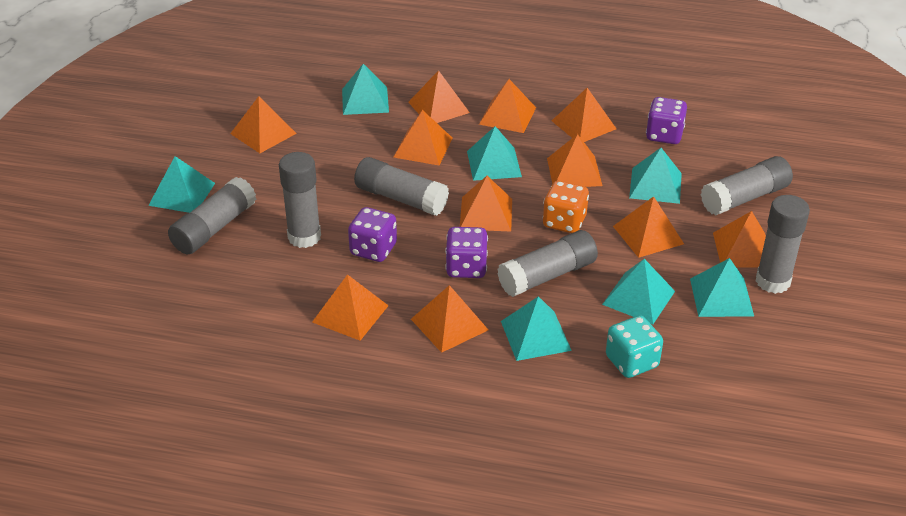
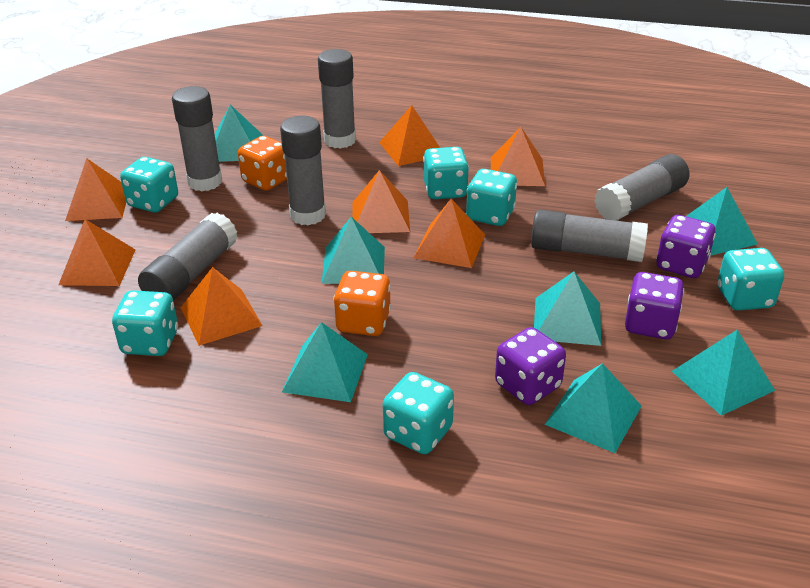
orange dice: 1 -> 2
orange pyramid: 11 -> 7
turquoise dice: 1 -> 6

